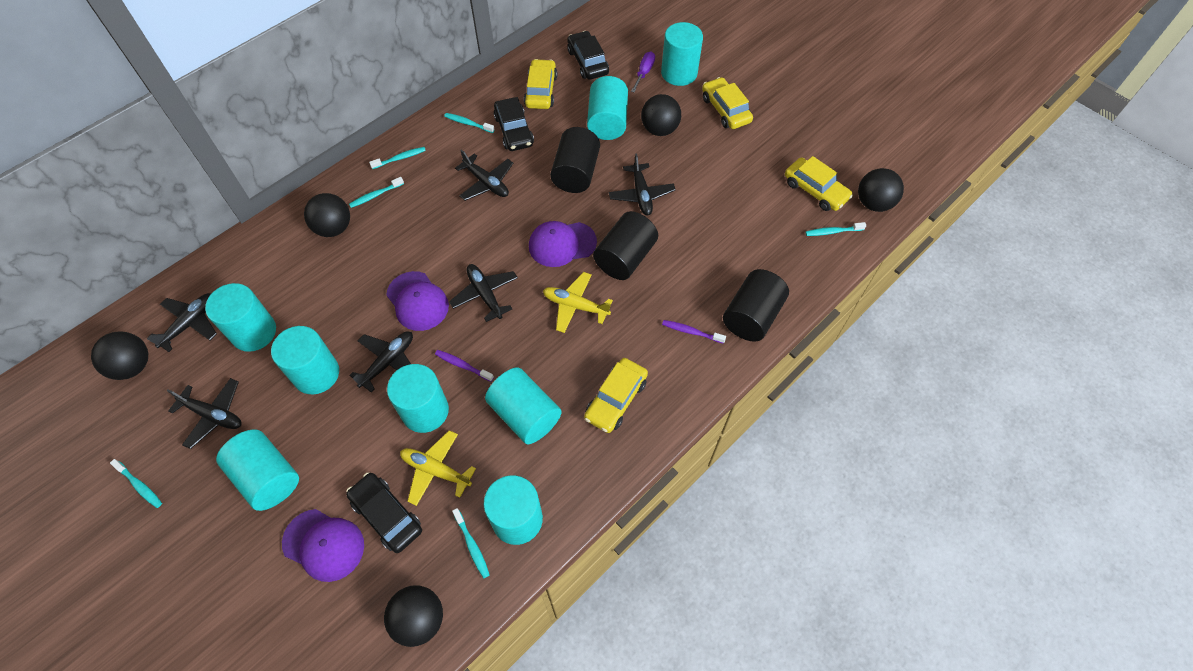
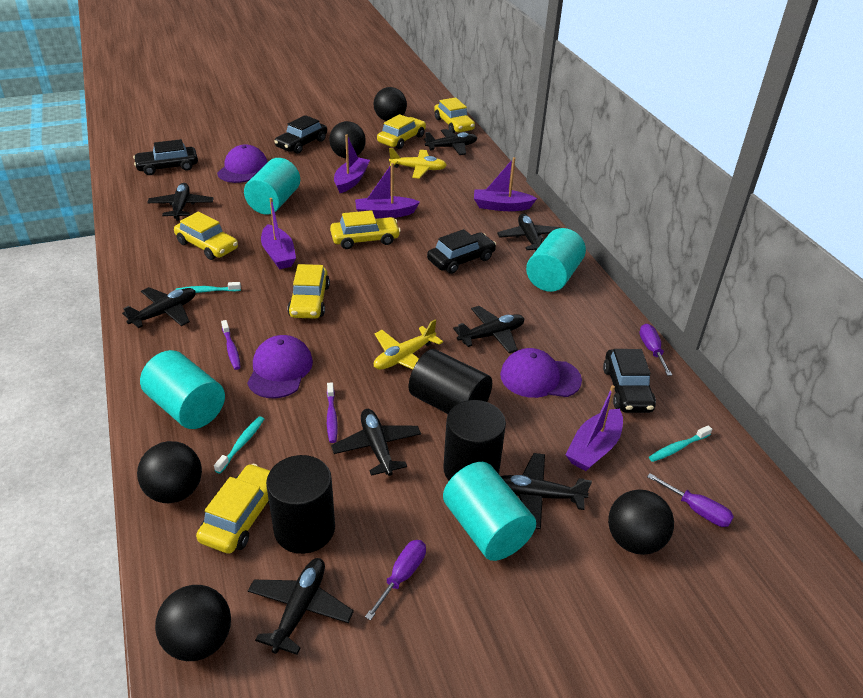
black car: 3 -> 4
black plane: 6 -> 8
purple boat: 0 -> 5
purple screwdriver: 1 -> 3
turquoise cylinder: 8 -> 4
turquoise toothbrush: 6 -> 3
yellow car: 4 -> 6

